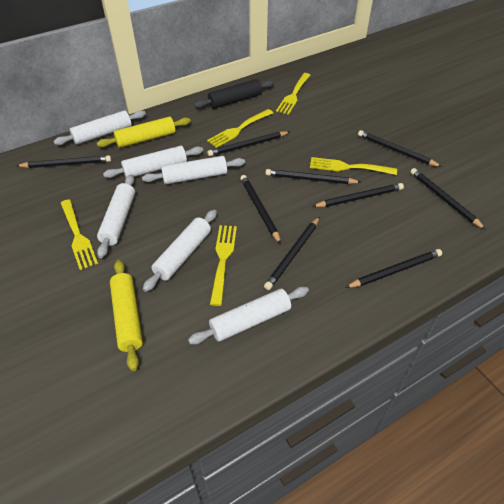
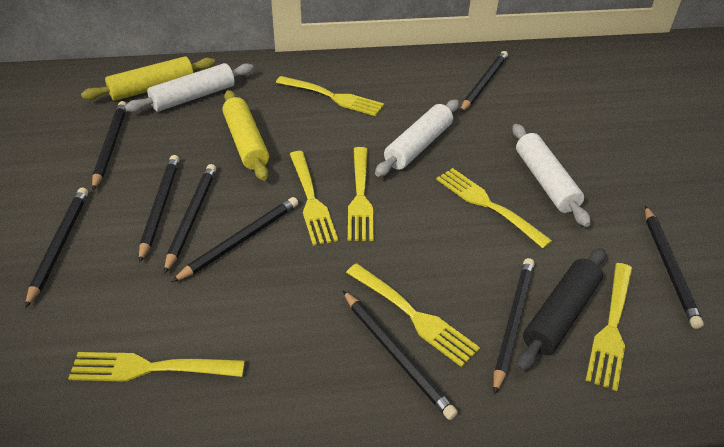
white rolling pin: 6 -> 3
yellow fork: 5 -> 7

